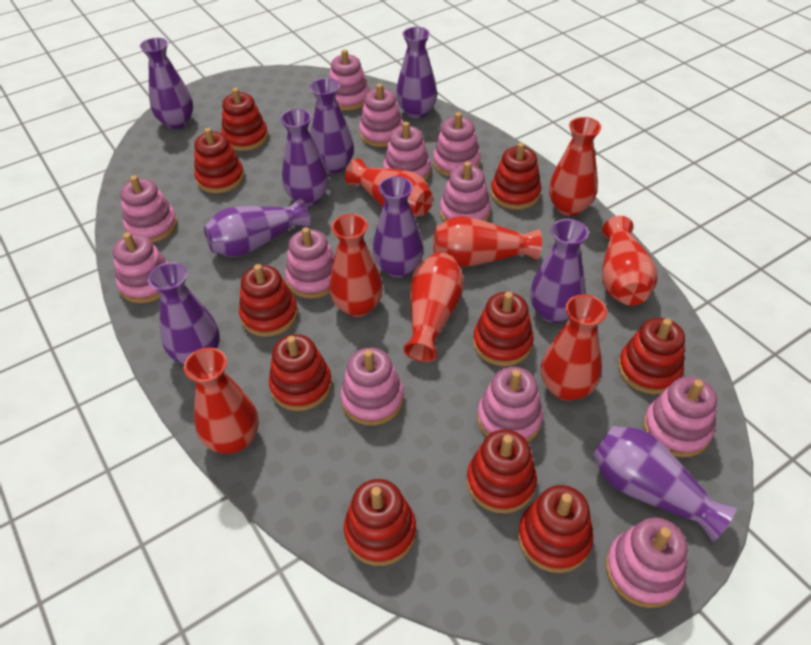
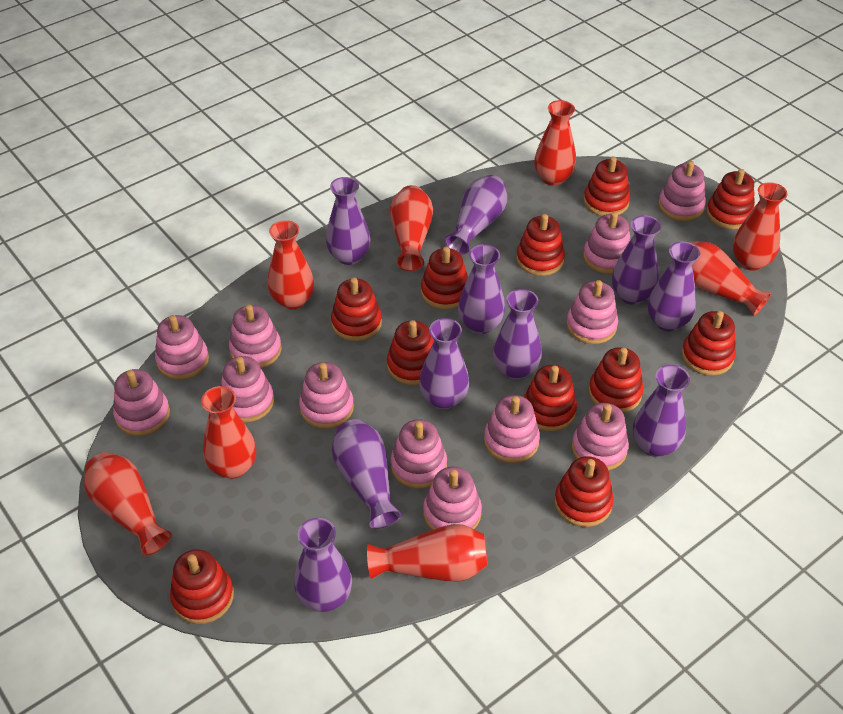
purple vase: 9 -> 10
red stacking toy: 10 -> 11

